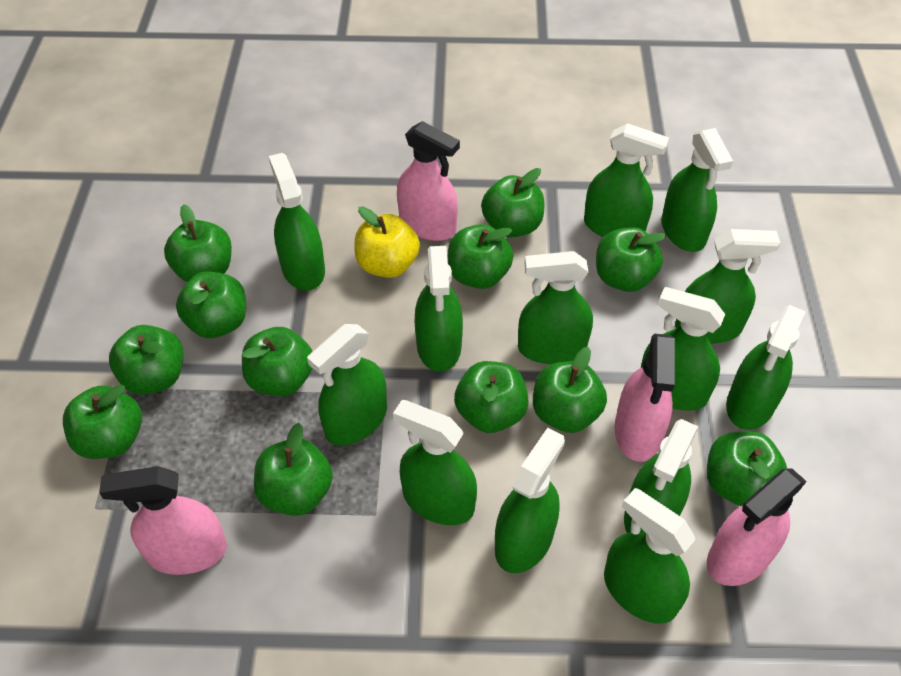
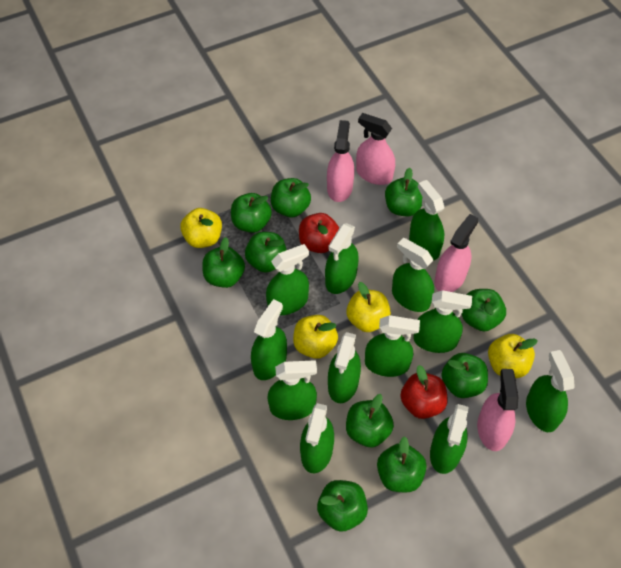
green apple: 12 -> 10
green spray bottle: 13 -> 12
red apple: 0 -> 2
yellow apple: 1 -> 4

